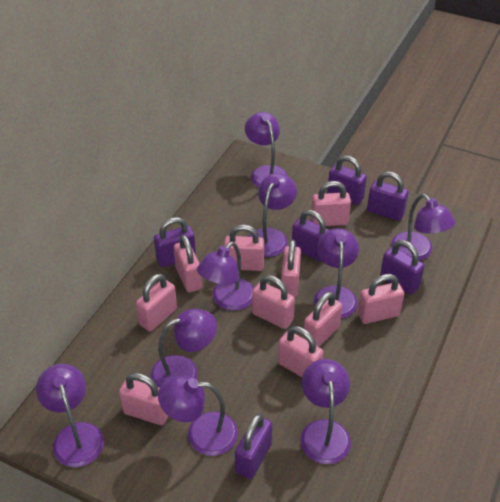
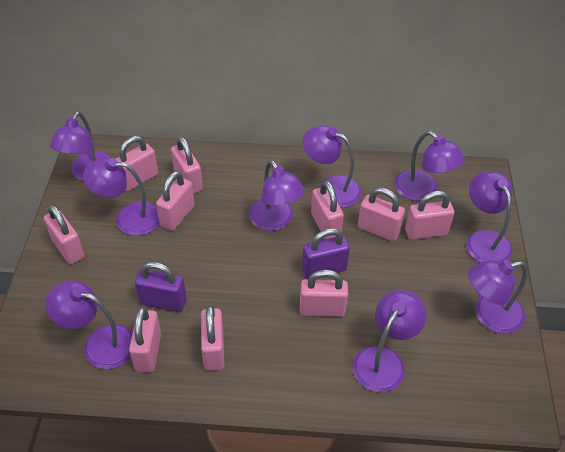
purple padlock: 6 -> 2

